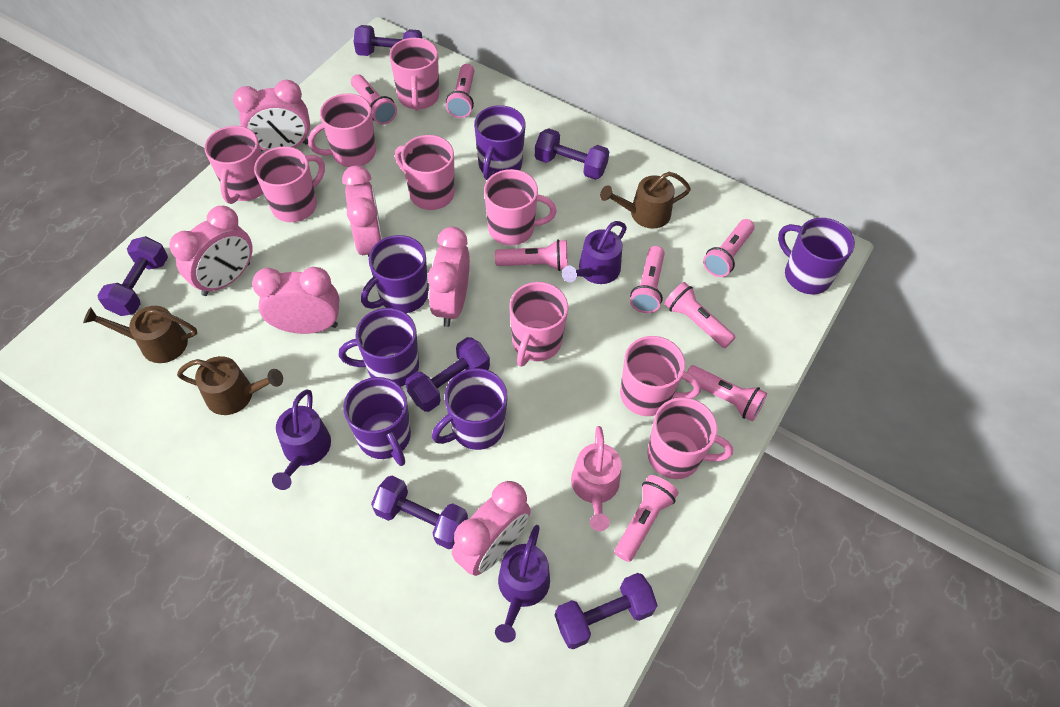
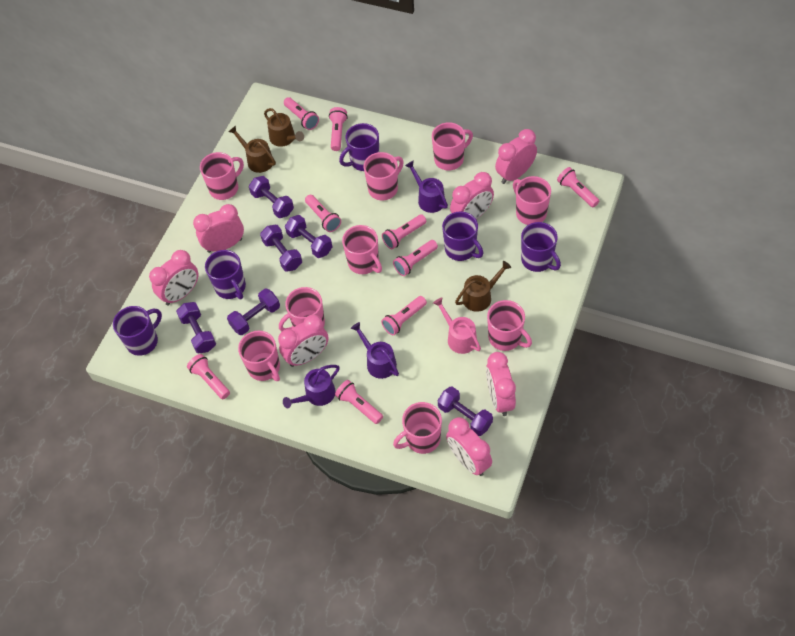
pink clock: 6 -> 7
pink flashlight: 8 -> 9
purple mug: 6 -> 5

